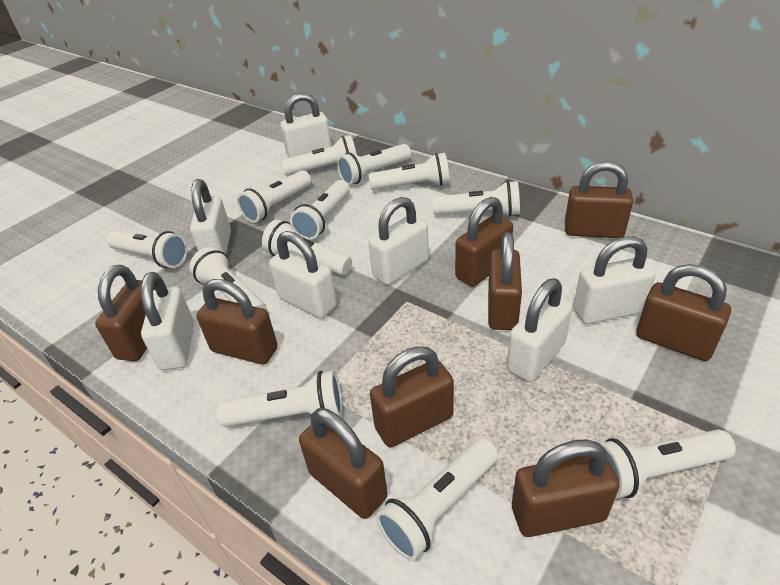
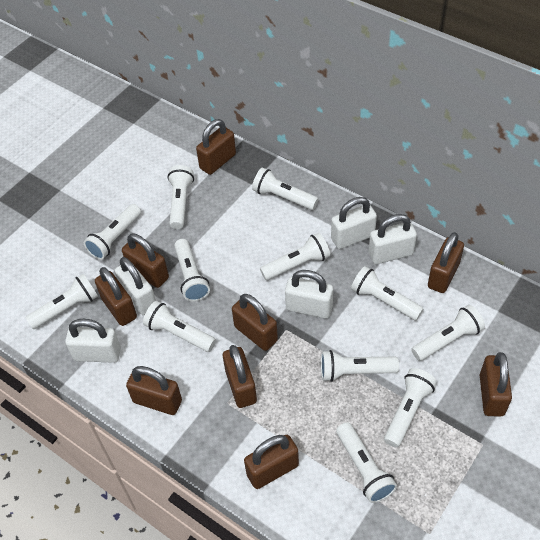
white padlock: 7 -> 5

